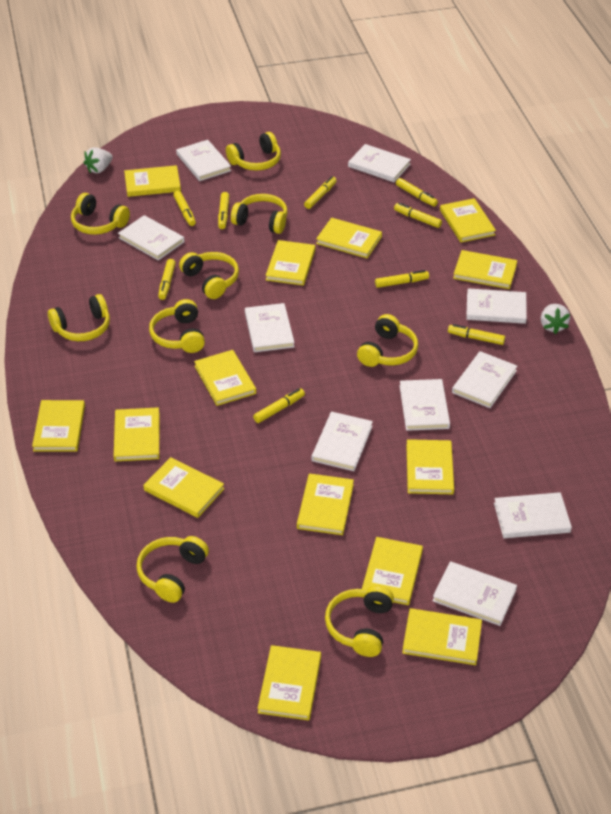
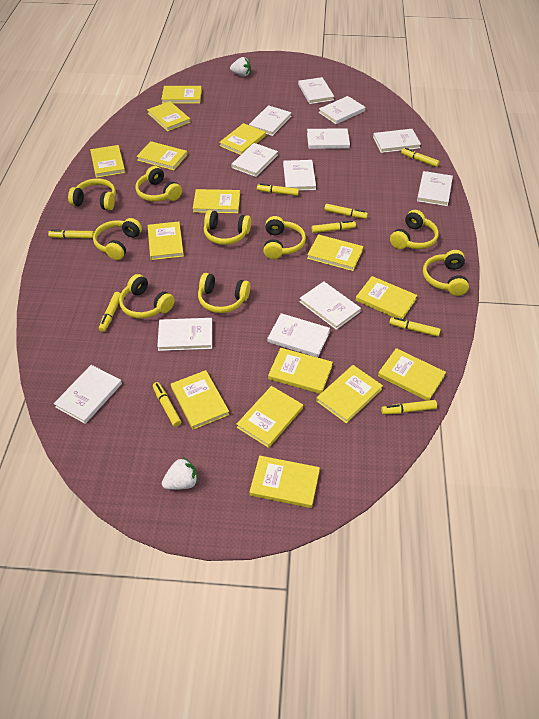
white book: 10 -> 12
yellow book: 14 -> 15

